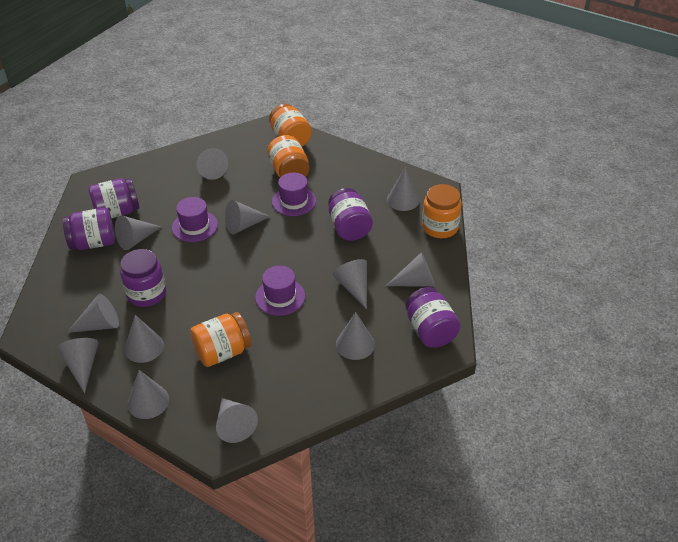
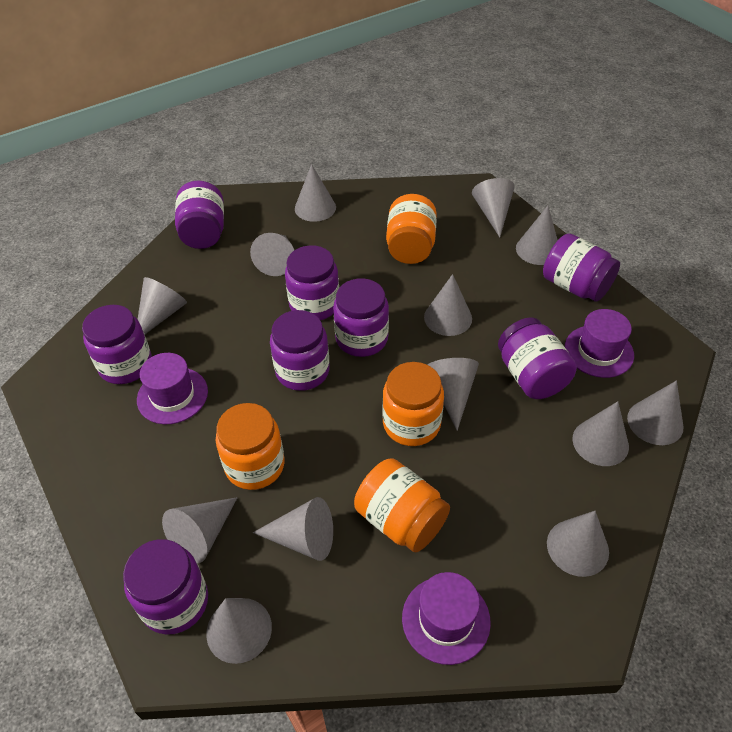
grey cone: 12 -> 13
purple jar: 5 -> 8

